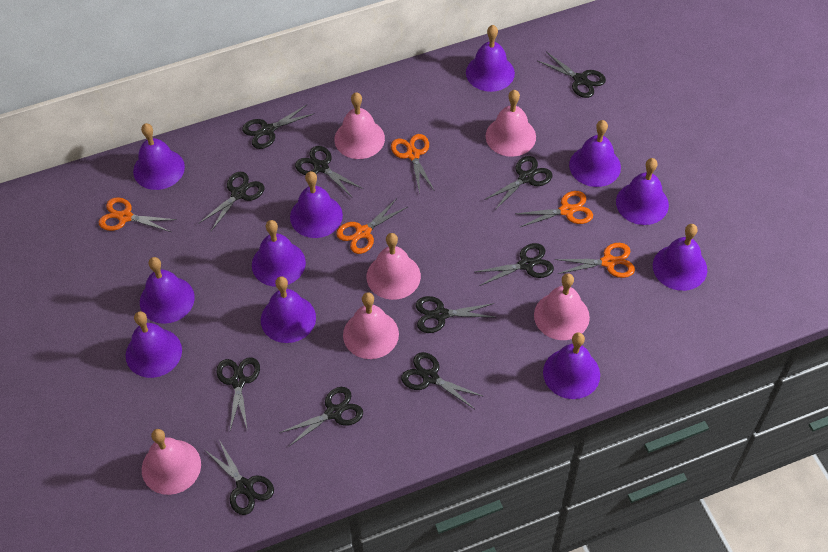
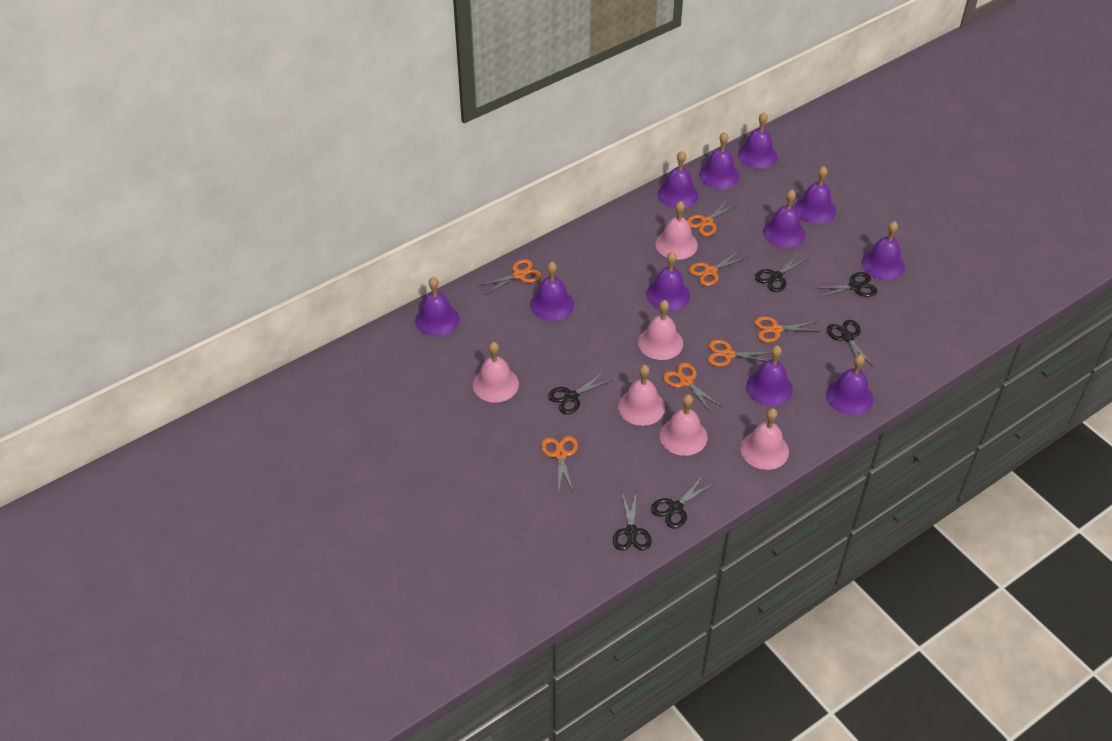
black scissors: 11 -> 6
orange scissors: 5 -> 7

